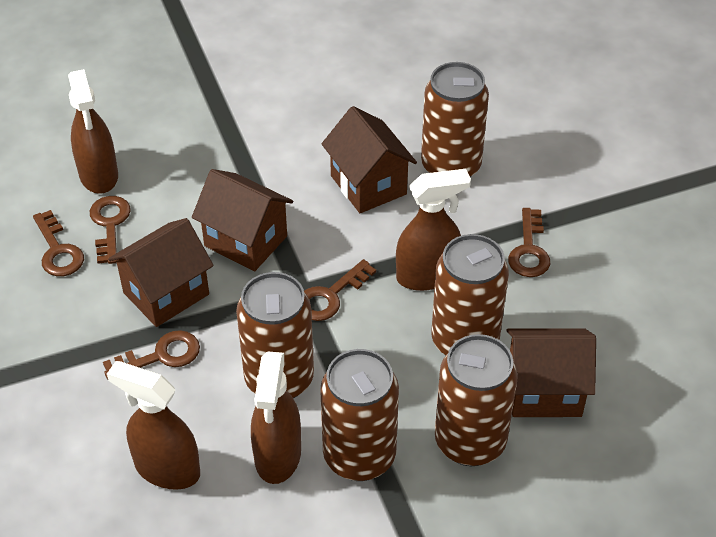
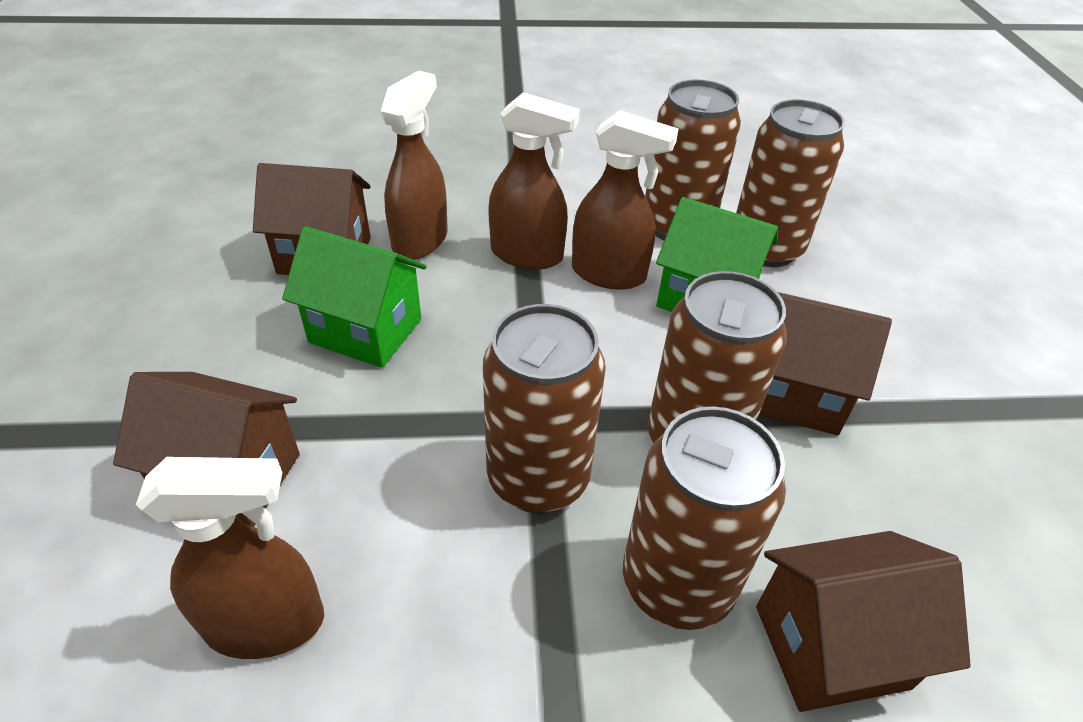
brown key: 5 -> 0
green house: 0 -> 2

